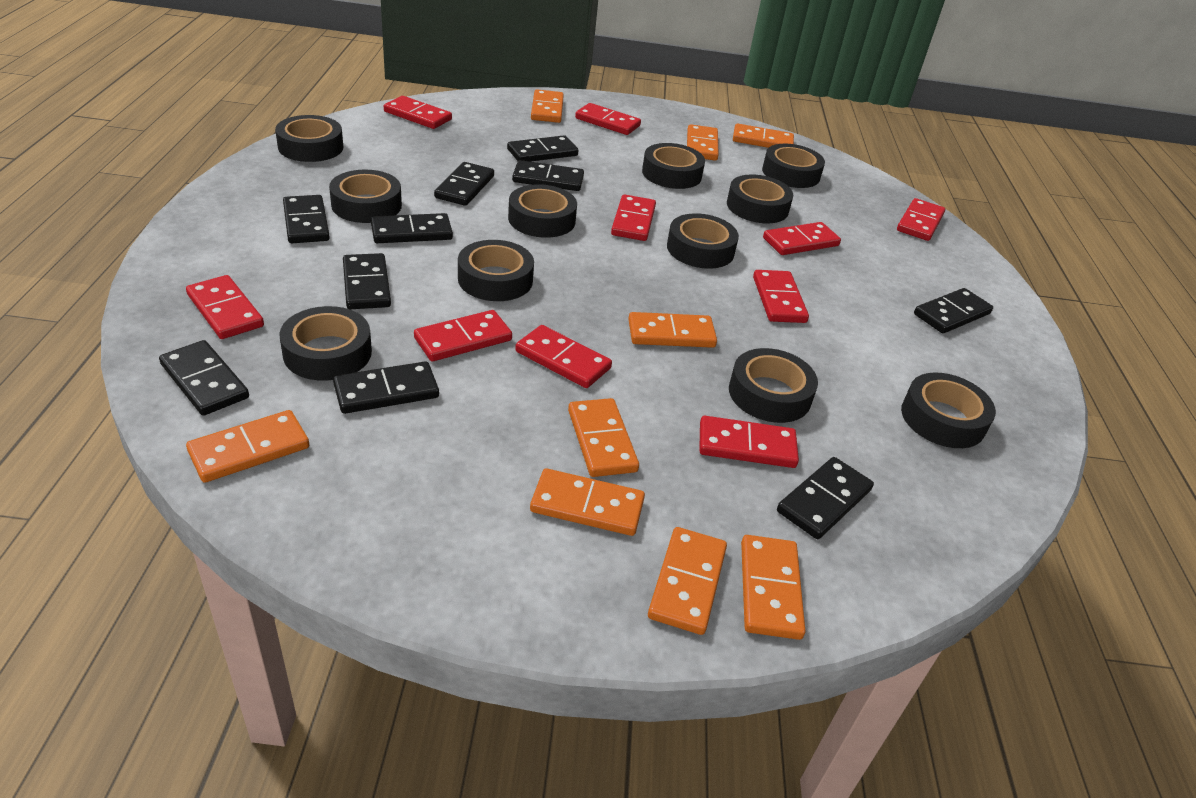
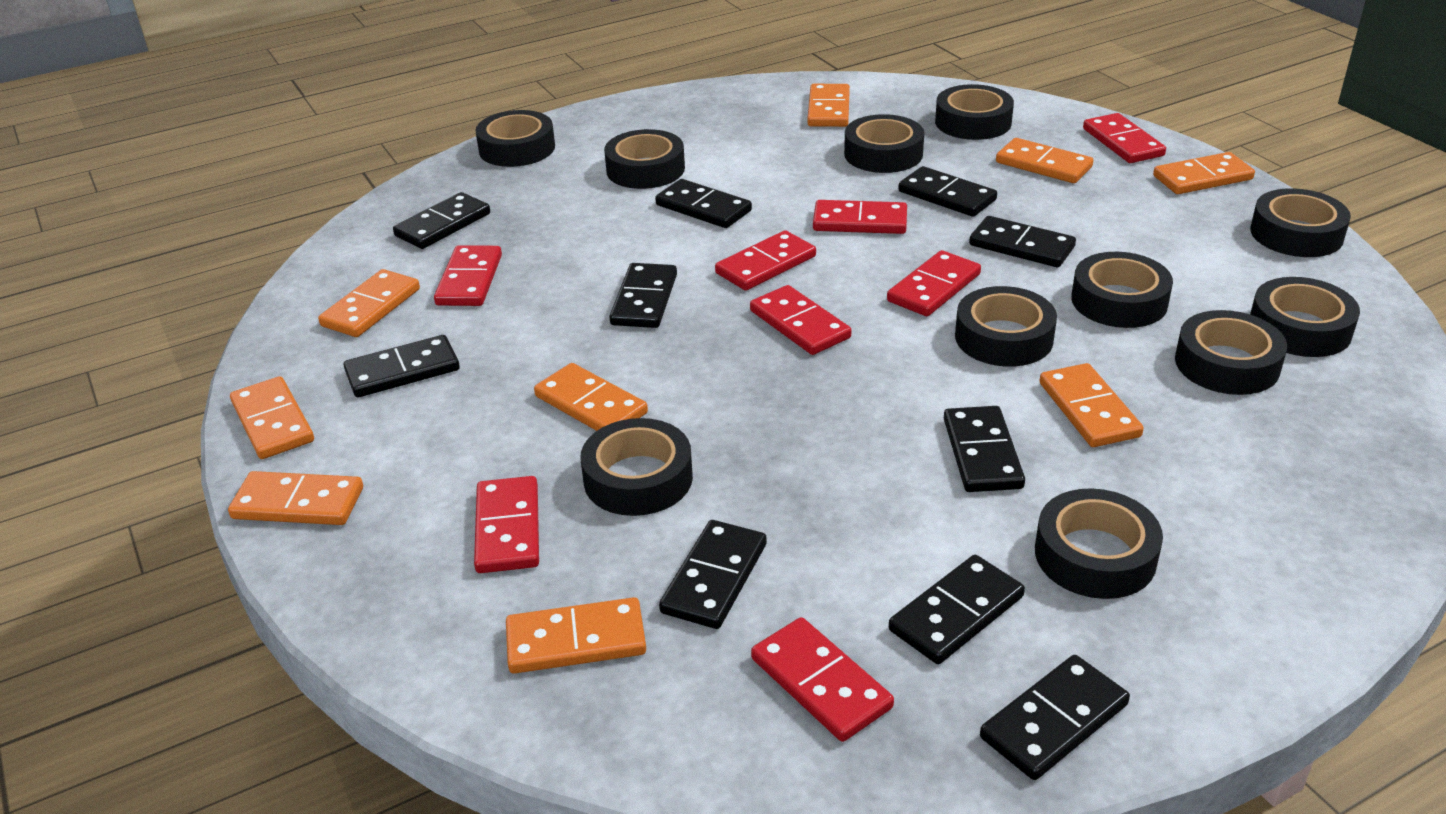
red domino: 10 -> 8

